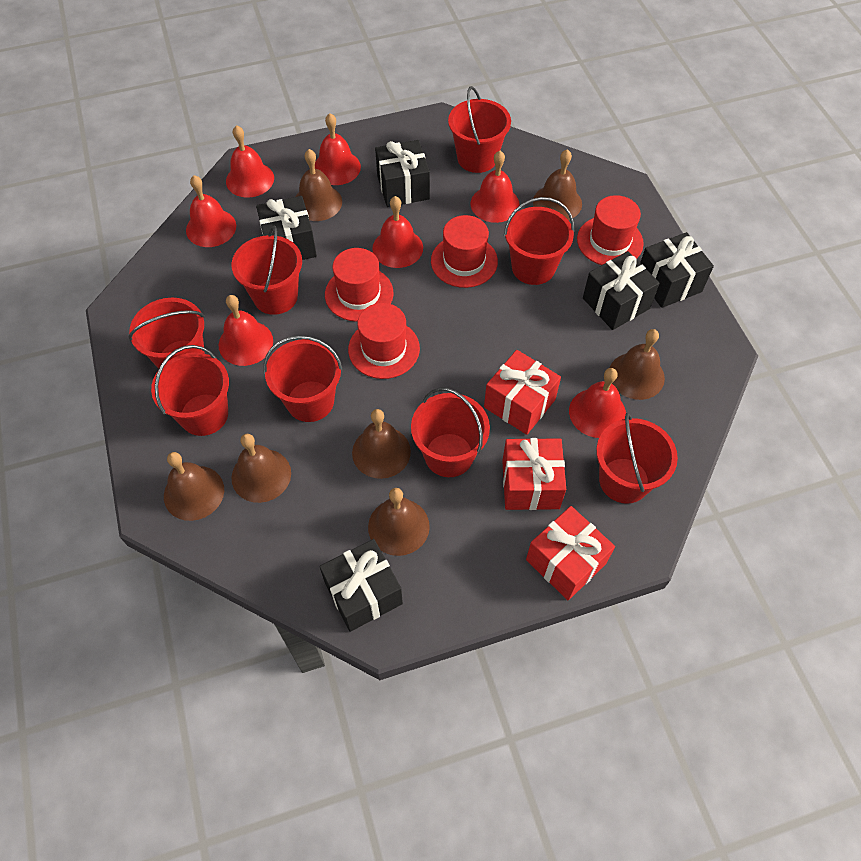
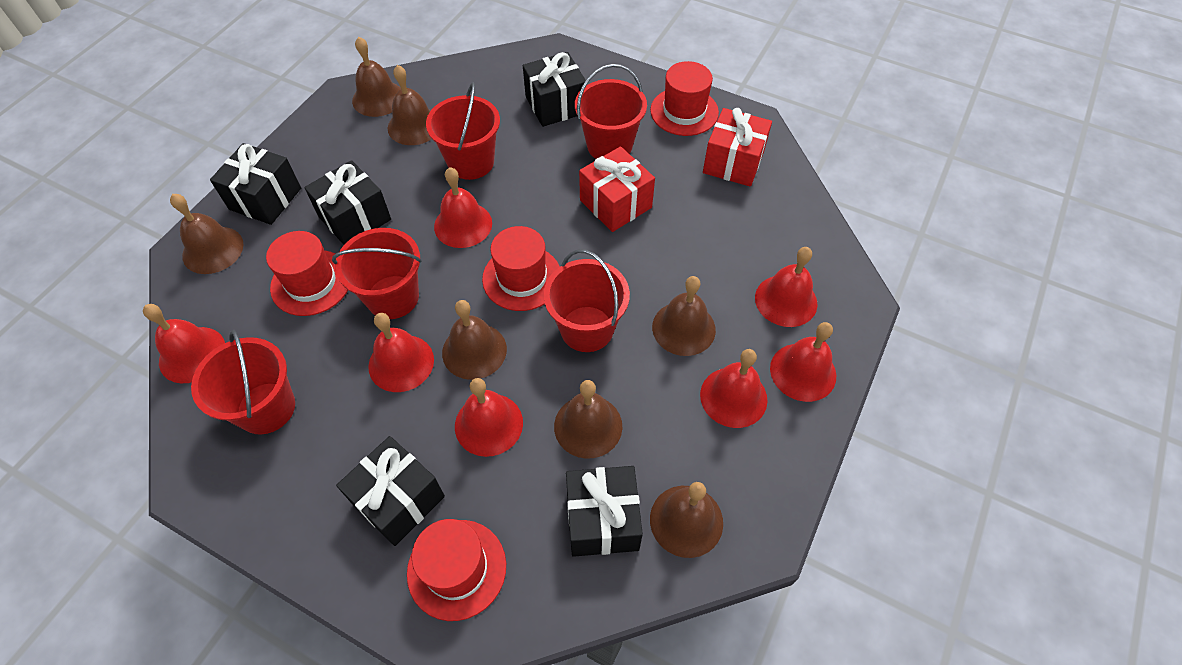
red bucket: 8 -> 5
red gift: 3 -> 2

